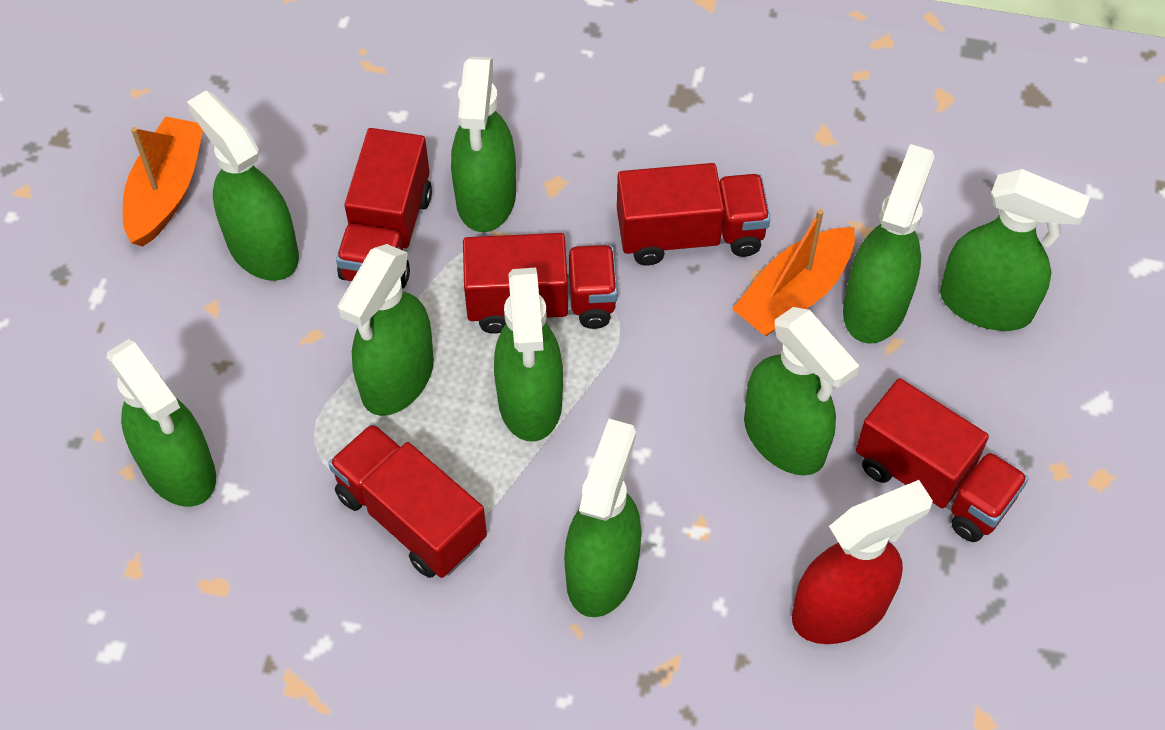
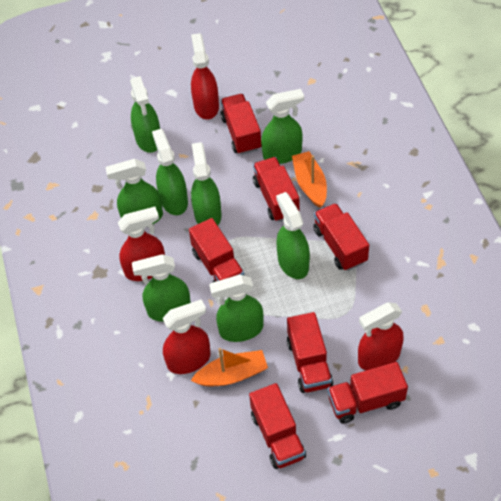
green spray bottle: 9 -> 8
red spray bottle: 1 -> 4
red truck: 5 -> 7

